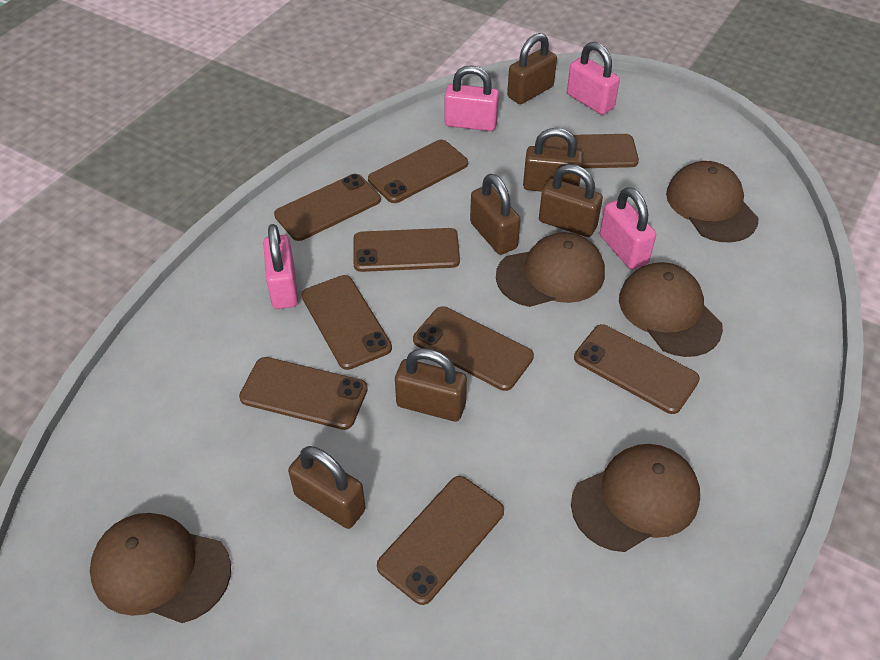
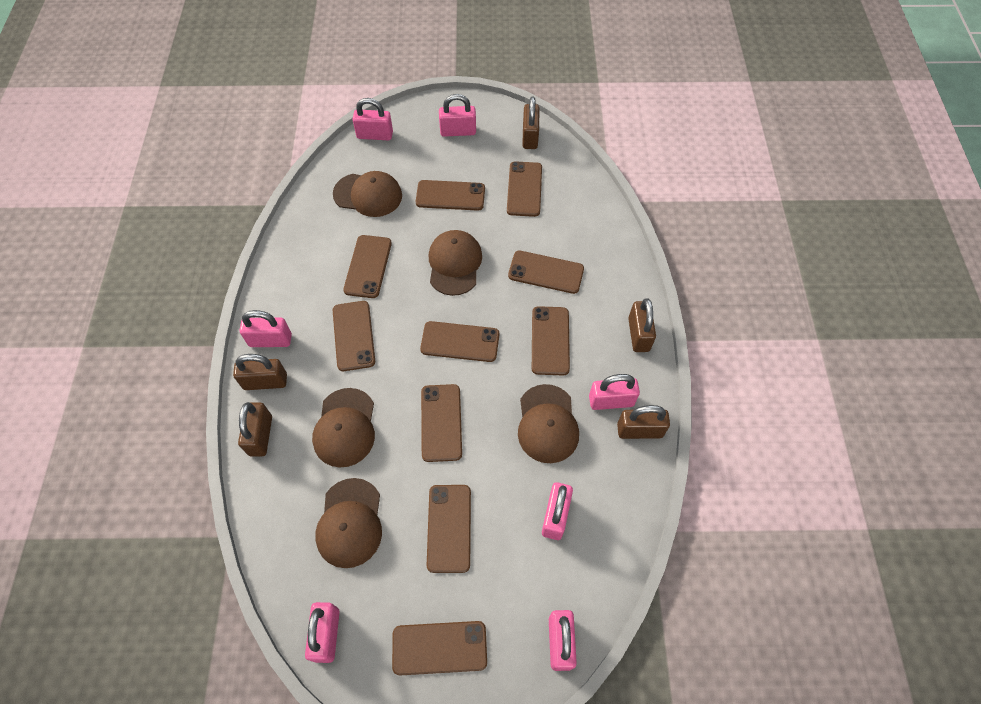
brown padlock: 6 -> 5
brown phone: 9 -> 10
pink padlock: 4 -> 7

